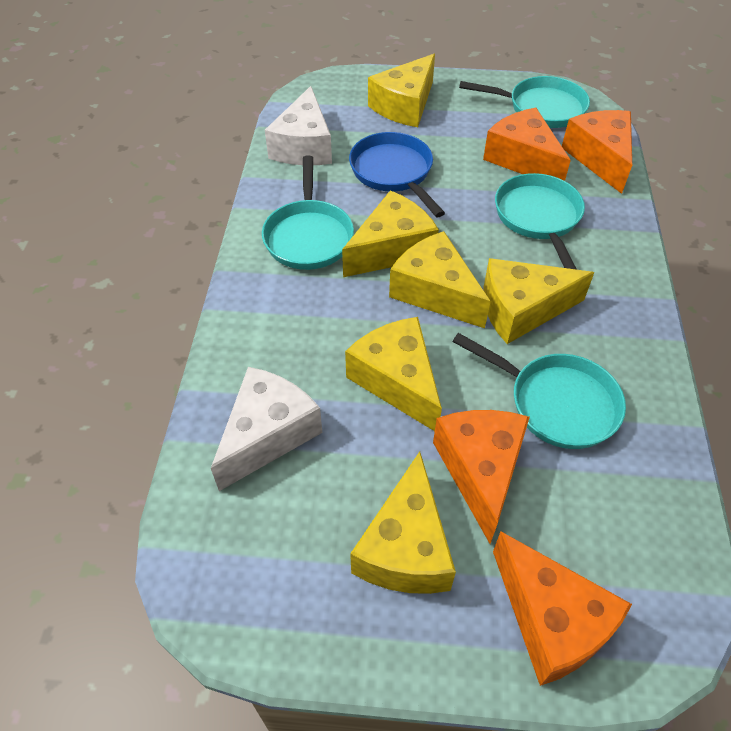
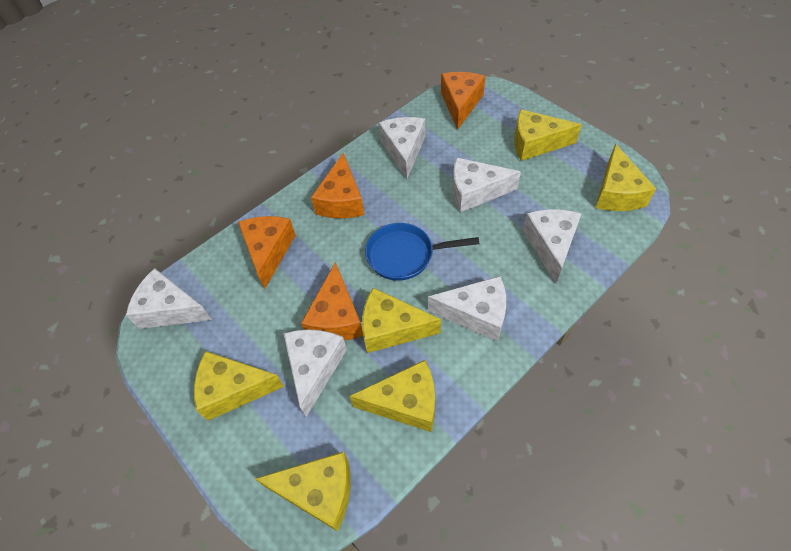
turquoise pan: 4 -> 0
white cheese: 2 -> 6

